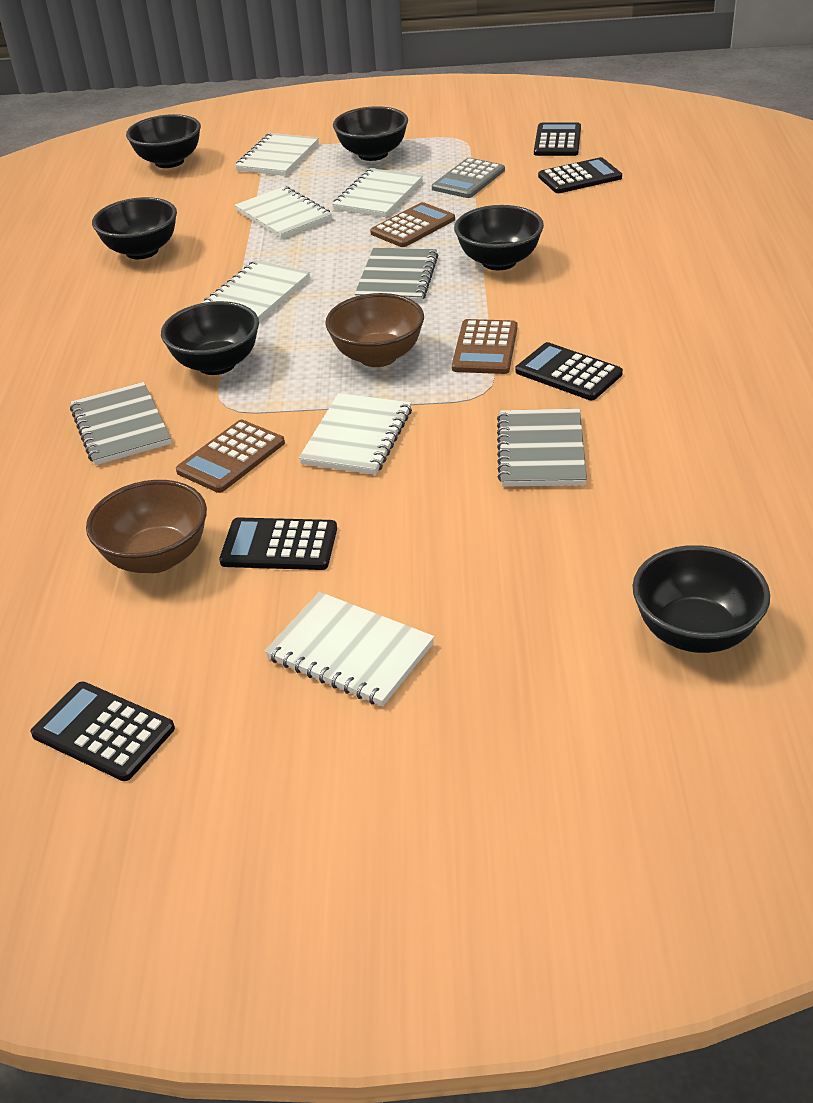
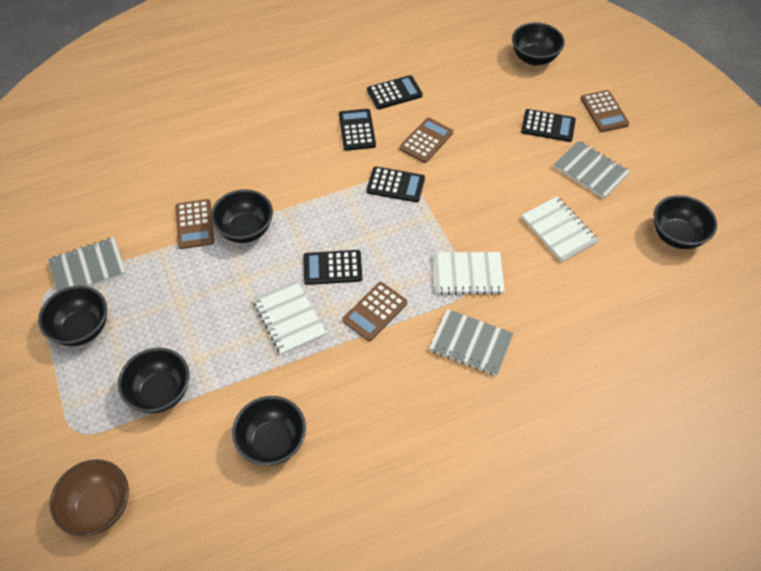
brown bowl: 2 -> 1
brown calculator: 3 -> 4
grey calculator: 1 -> 0
white notebook: 6 -> 3

